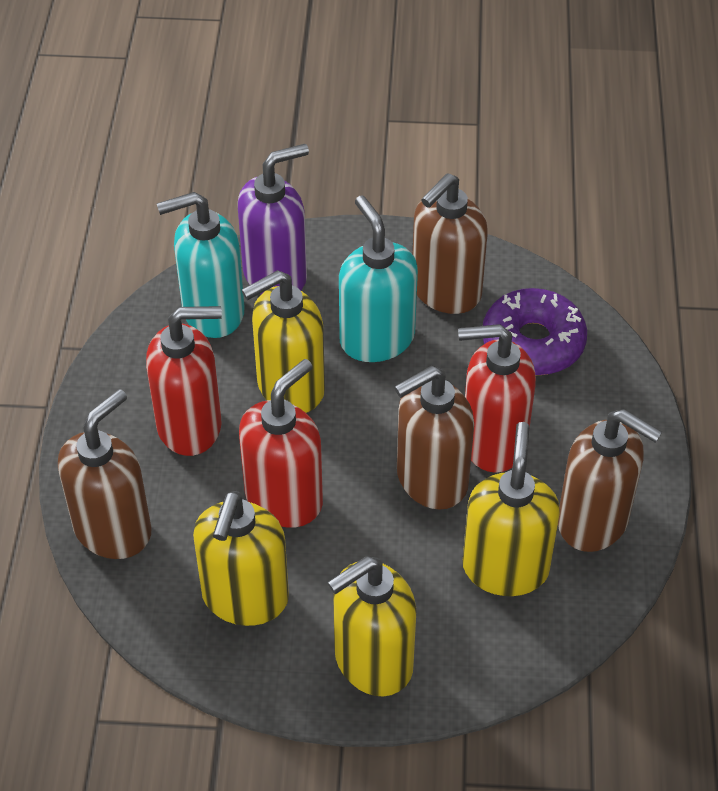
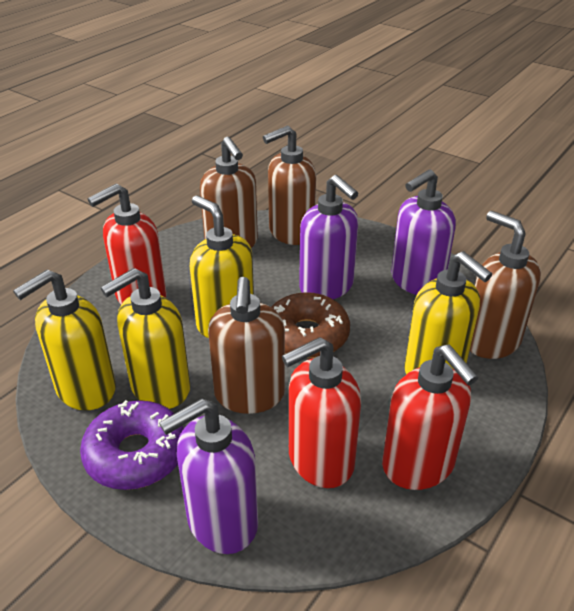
brown donut: 0 -> 1
purple soap dispenser: 1 -> 3
turquoise soap dispenser: 2 -> 0

